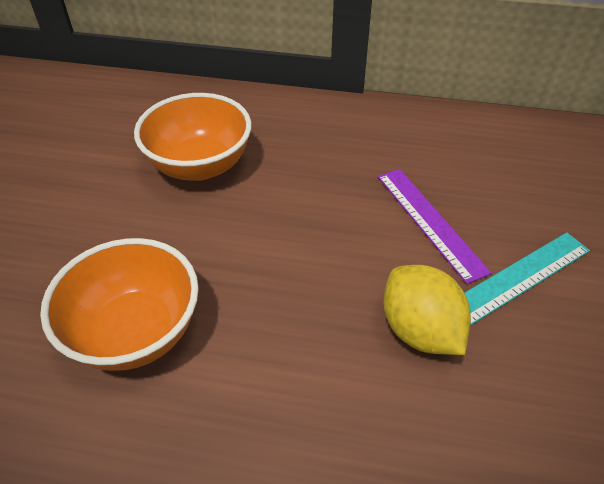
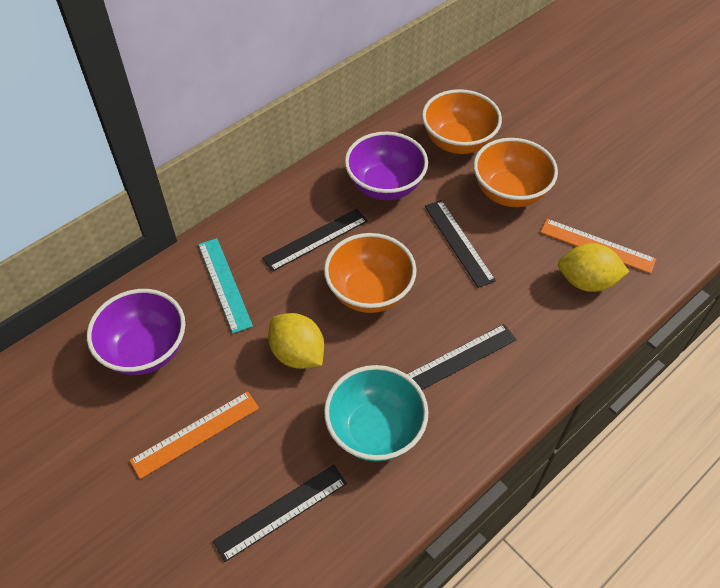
black ruler: 0 -> 4
orange bowl: 2 -> 3
orange ruler: 0 -> 2
purple bowl: 0 -> 2
purple ruler: 1 -> 0
turquoise bowl: 0 -> 1
yellow lemon: 1 -> 2

